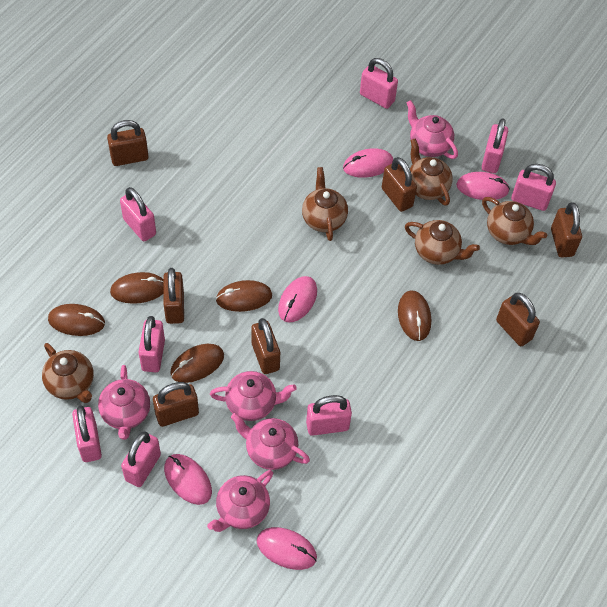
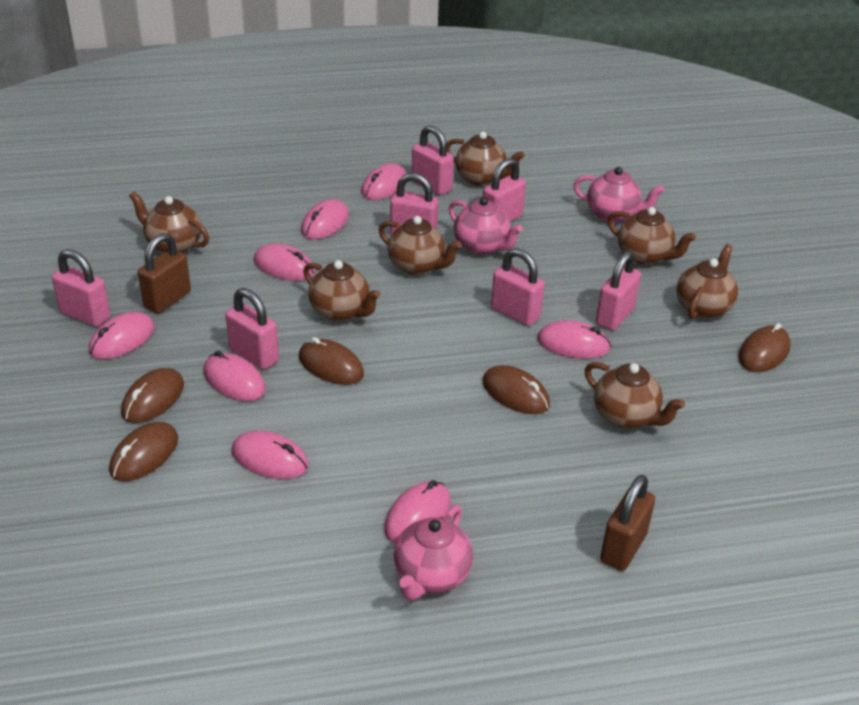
brown padlock: 7 -> 2
brown teapot: 5 -> 7
pink mouse: 5 -> 8
pink padlock: 8 -> 7
pink teapot: 5 -> 3

